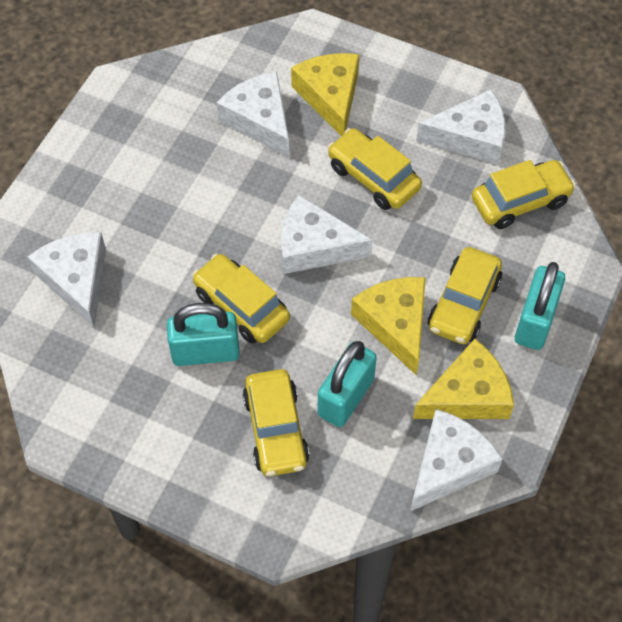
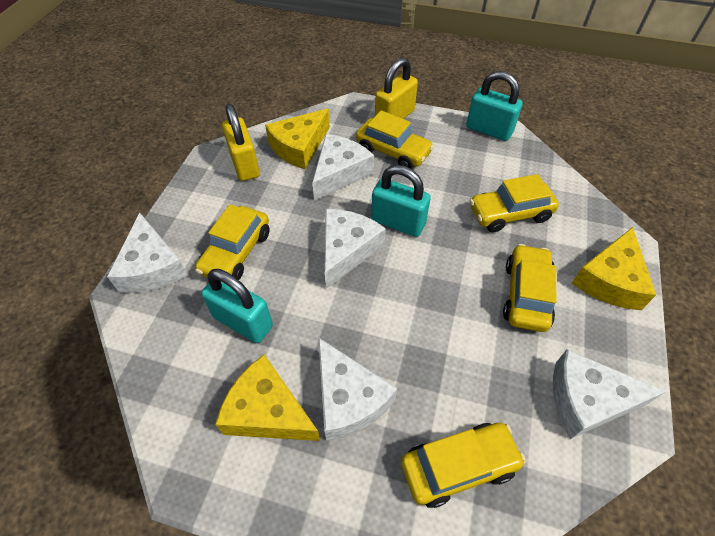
yellow padlock: 0 -> 2

